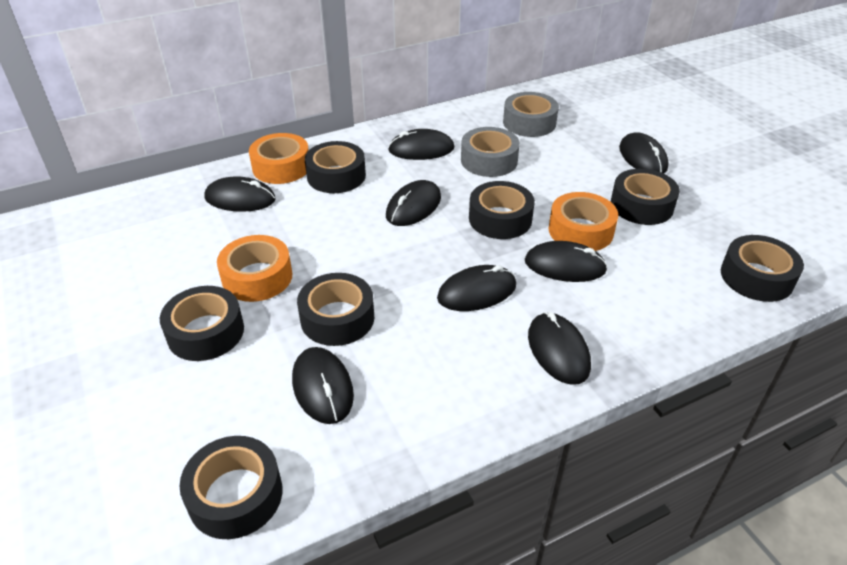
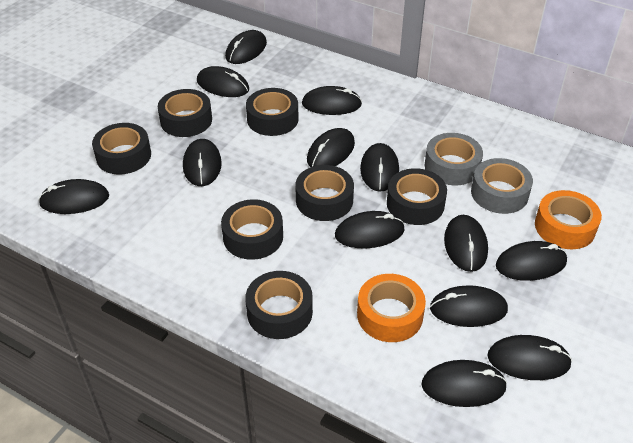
black mouse: 8 -> 13
orange tape: 3 -> 2

